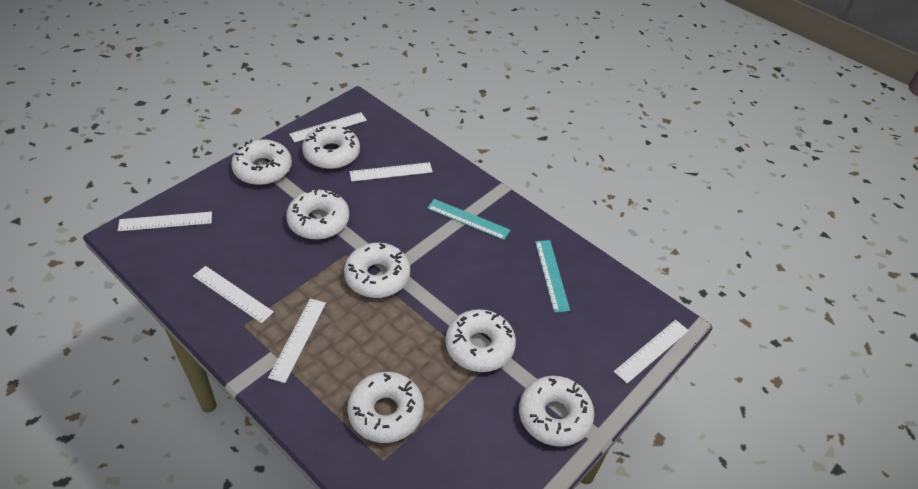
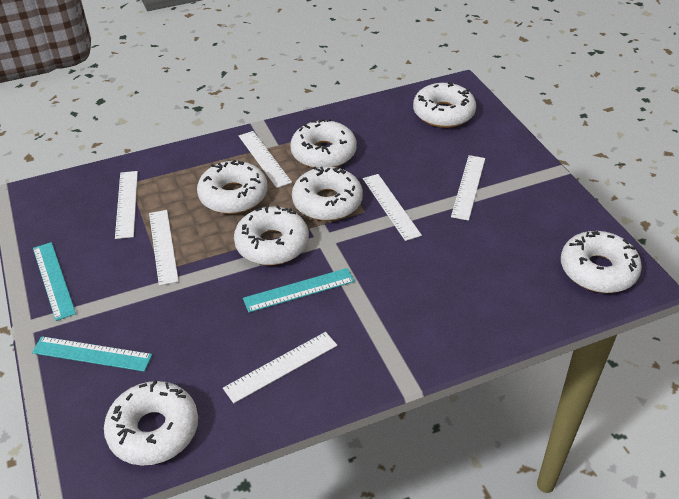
turquoise ruler: 2 -> 3

